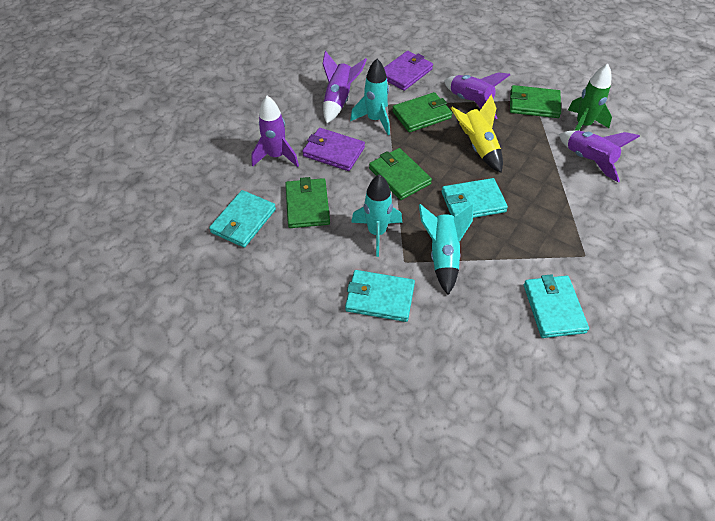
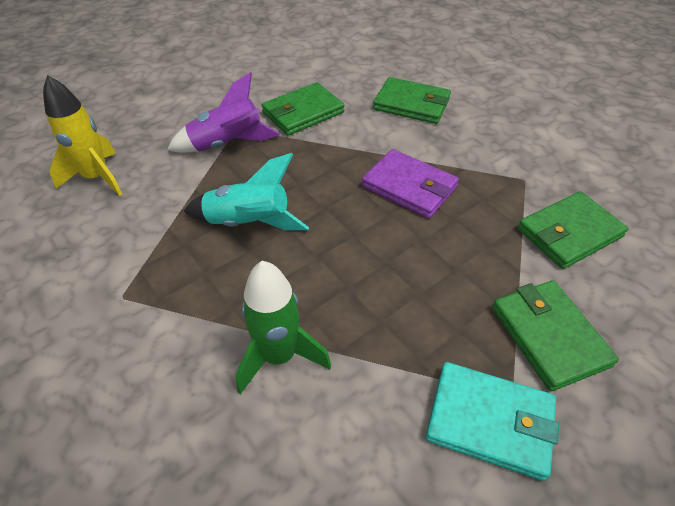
purple rocket: 4 -> 1
purple wallet: 2 -> 1
turquoise rocket: 3 -> 1
turquoise wallet: 4 -> 1

